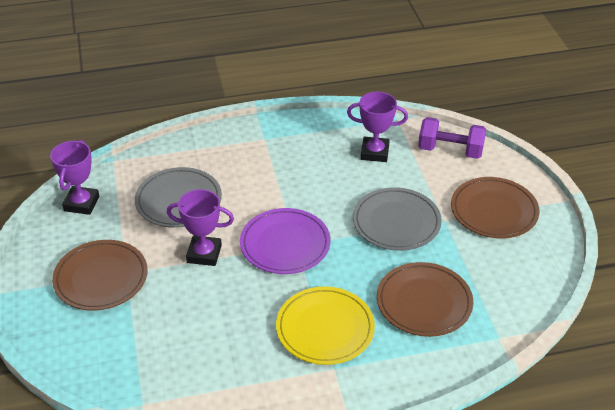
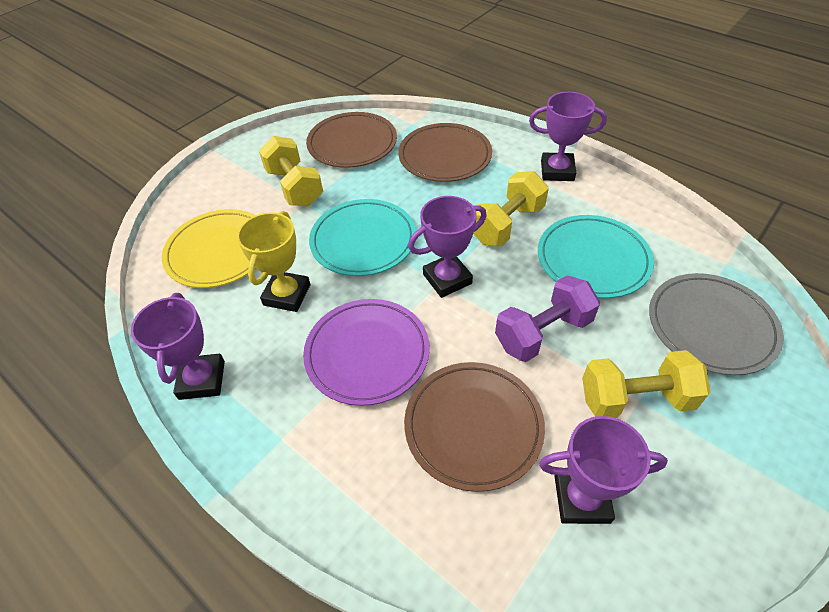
grey plate: 2 -> 1
purple trophy: 3 -> 4
turquoise plate: 0 -> 2
yellow dumbbell: 0 -> 3
yellow trophy: 0 -> 1

